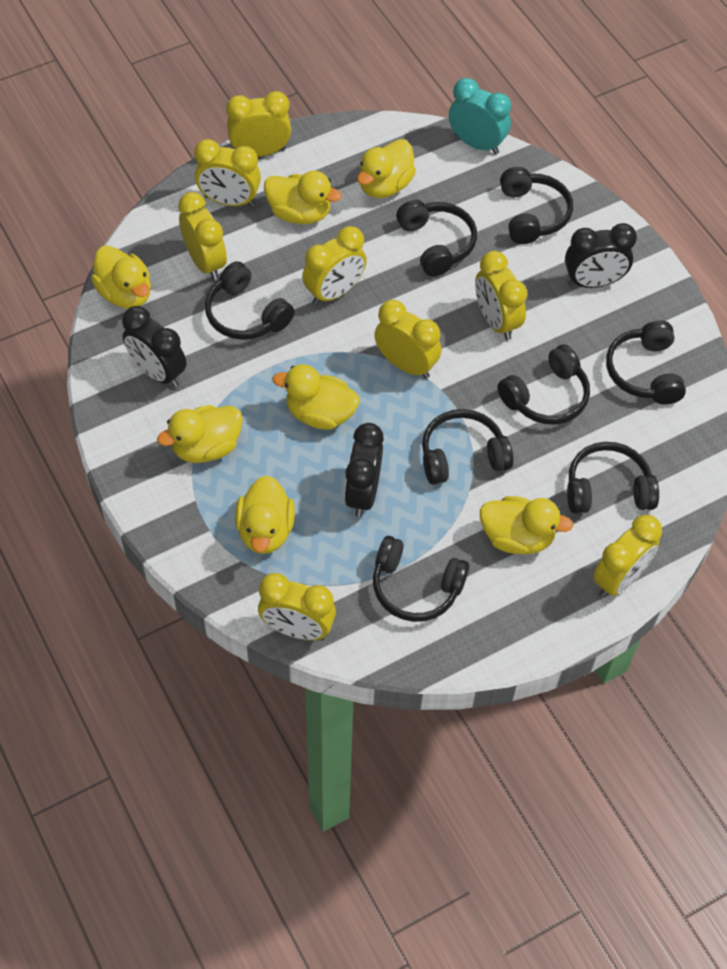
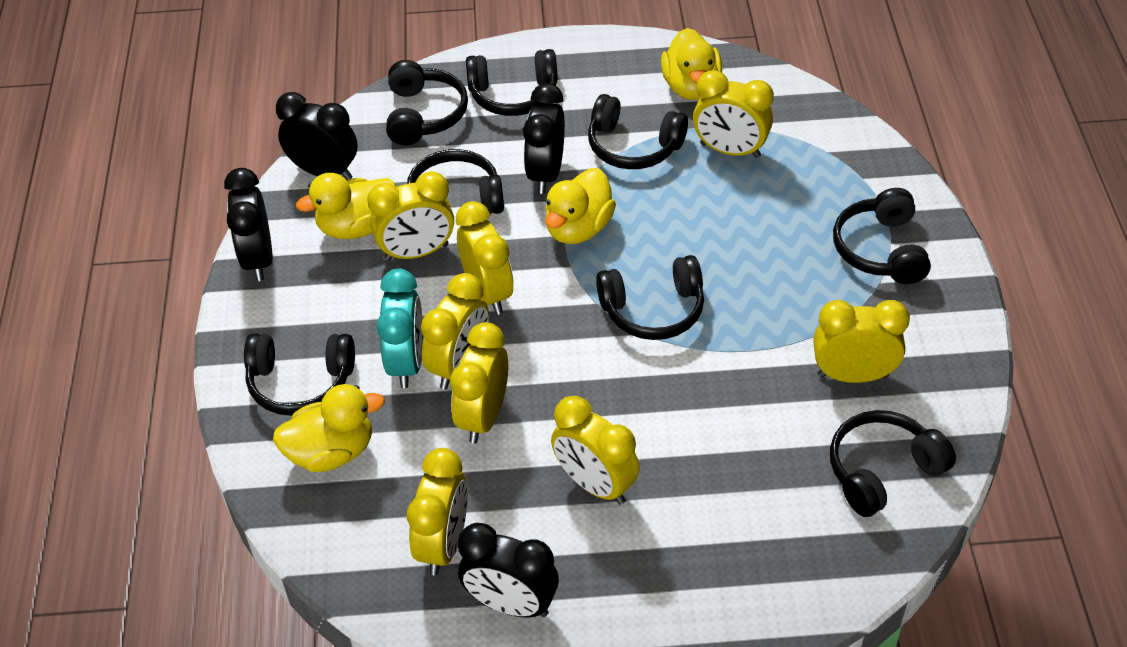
black clock: 3 -> 4
yellow duck: 7 -> 4

